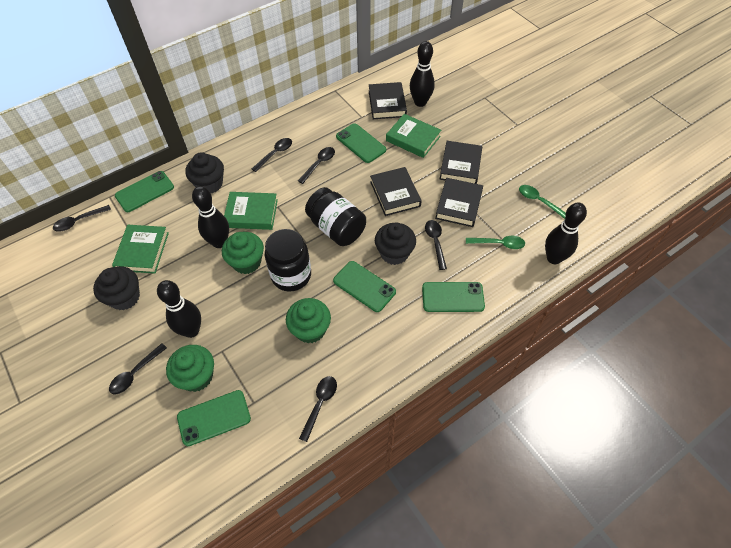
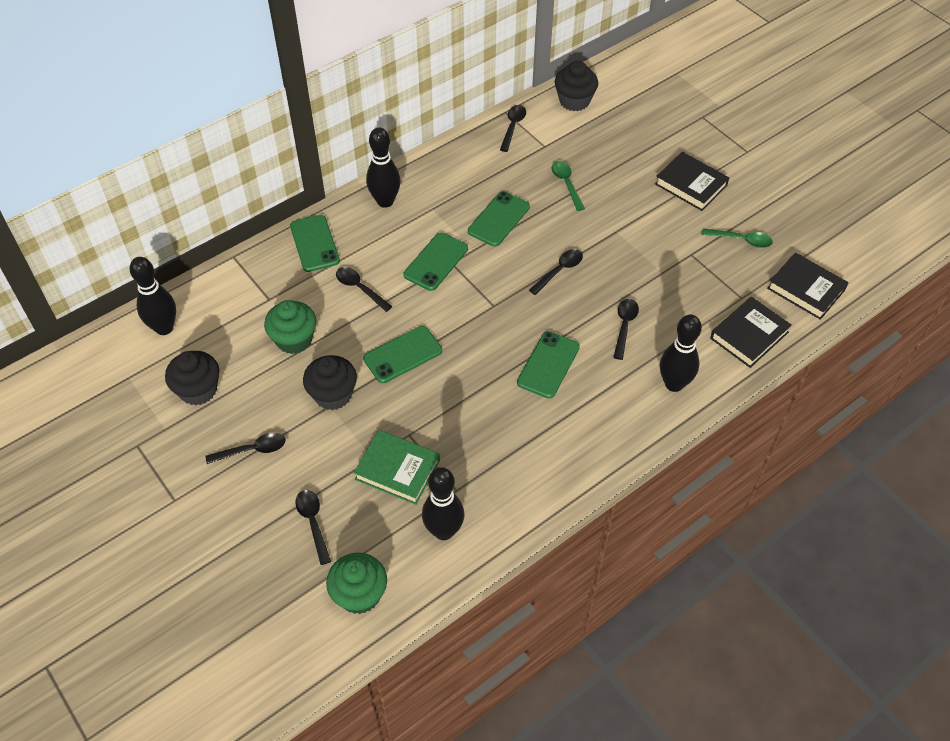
black book: 4 -> 3
black jar: 2 -> 0
green book: 3 -> 1
green cupcake: 3 -> 2

